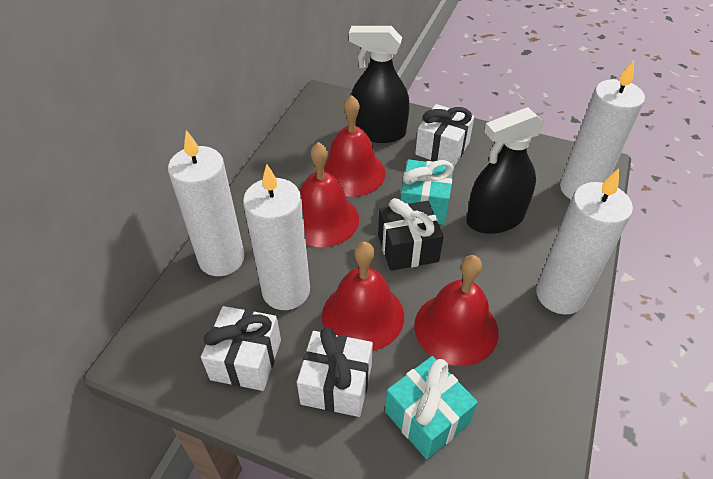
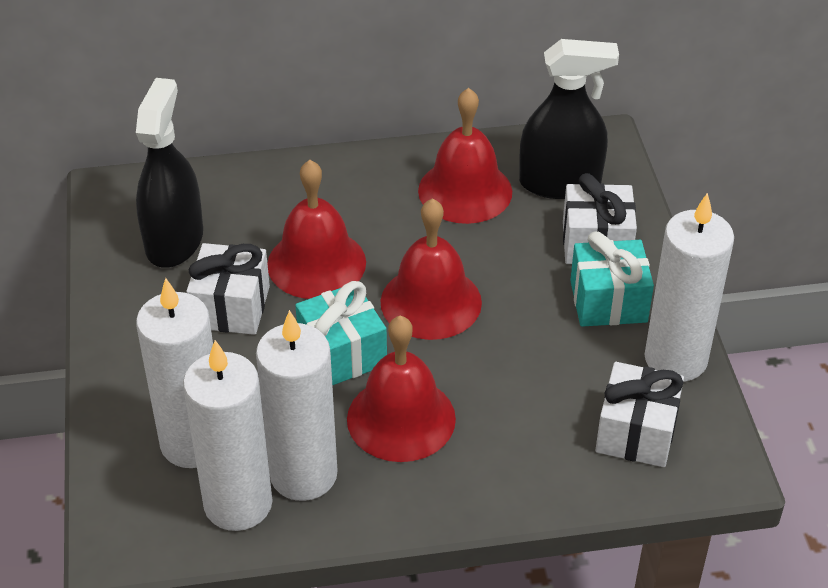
black gift: 1 -> 0

